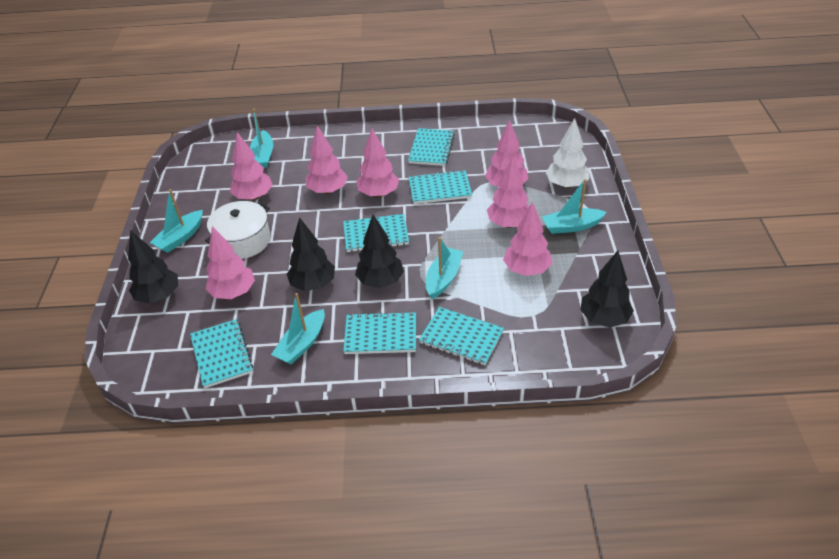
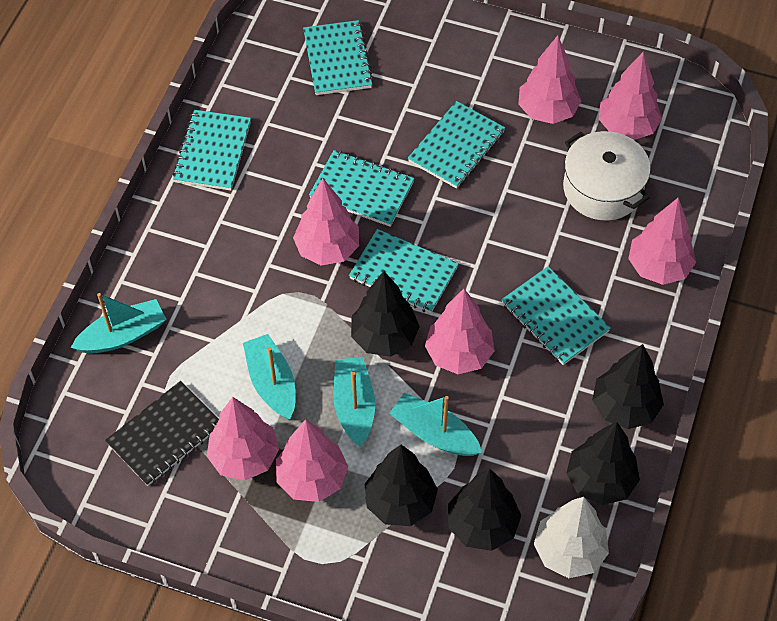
black notebook: 0 -> 1
black tree: 4 -> 5
turquoise boat: 5 -> 4

